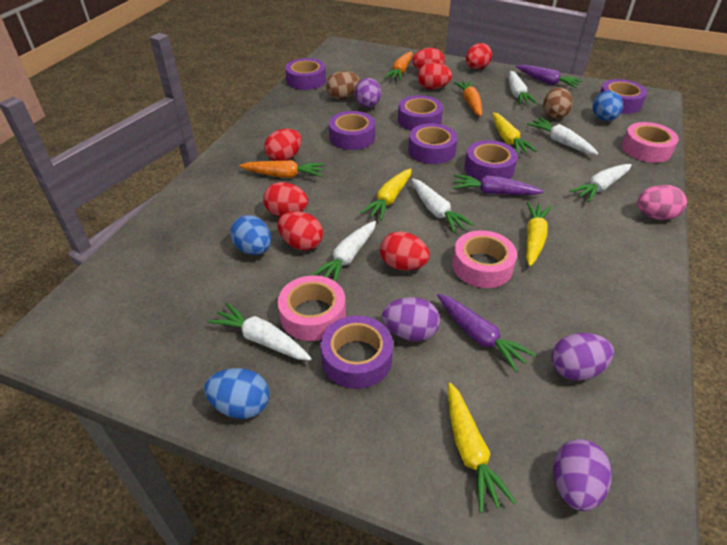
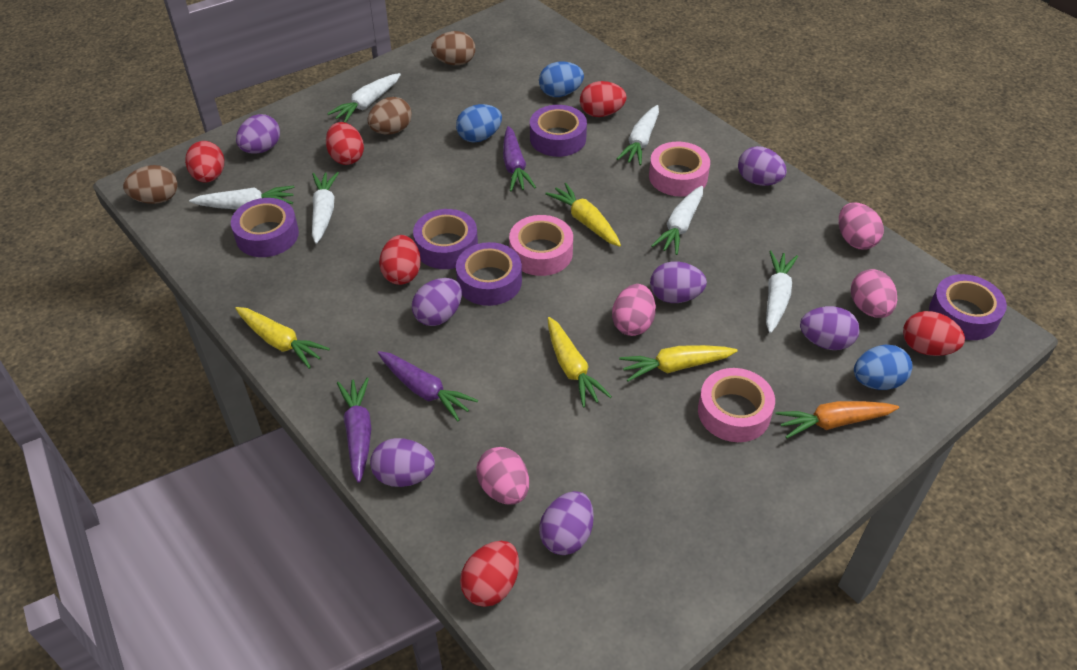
brown egg: 2 -> 3
orange carrot: 3 -> 1
pink egg: 1 -> 4
purple egg: 4 -> 7
purple tape: 7 -> 5
red egg: 7 -> 6

